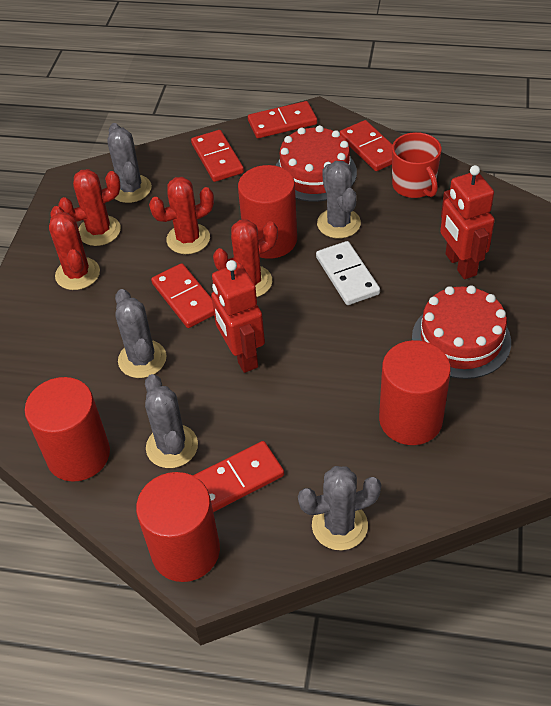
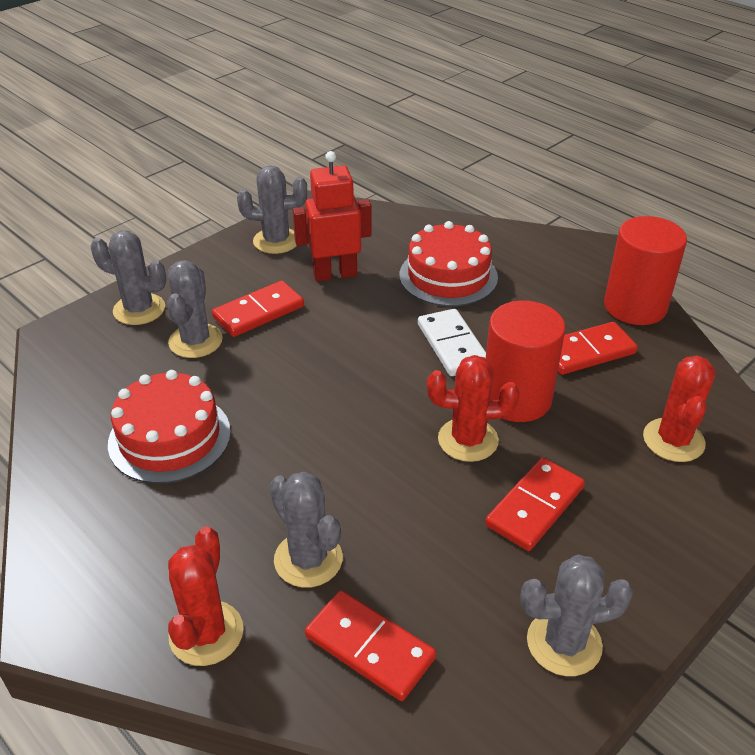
red cactus: 4 -> 3
red cylinder: 4 -> 2
red domino: 5 -> 4
red mug: 1 -> 0
red robot: 2 -> 1

